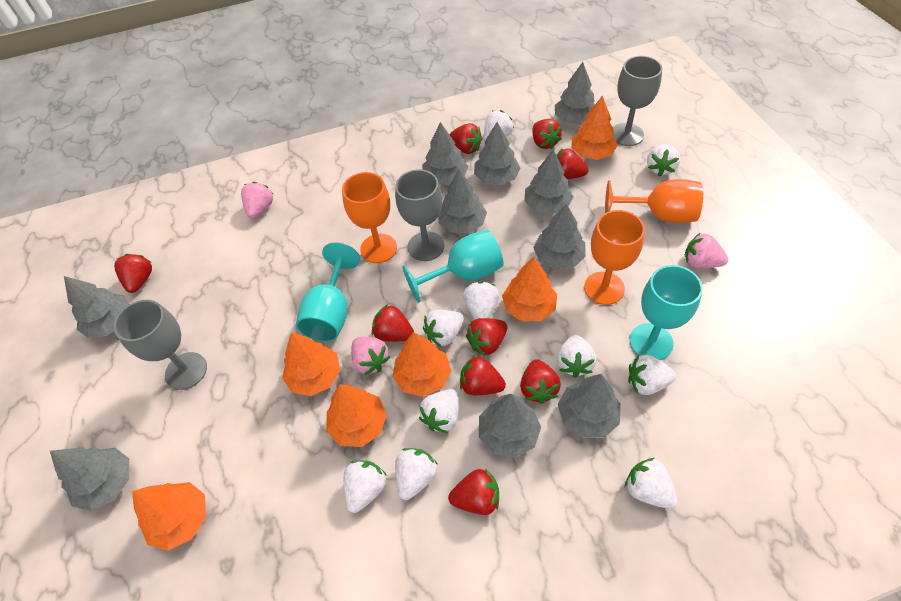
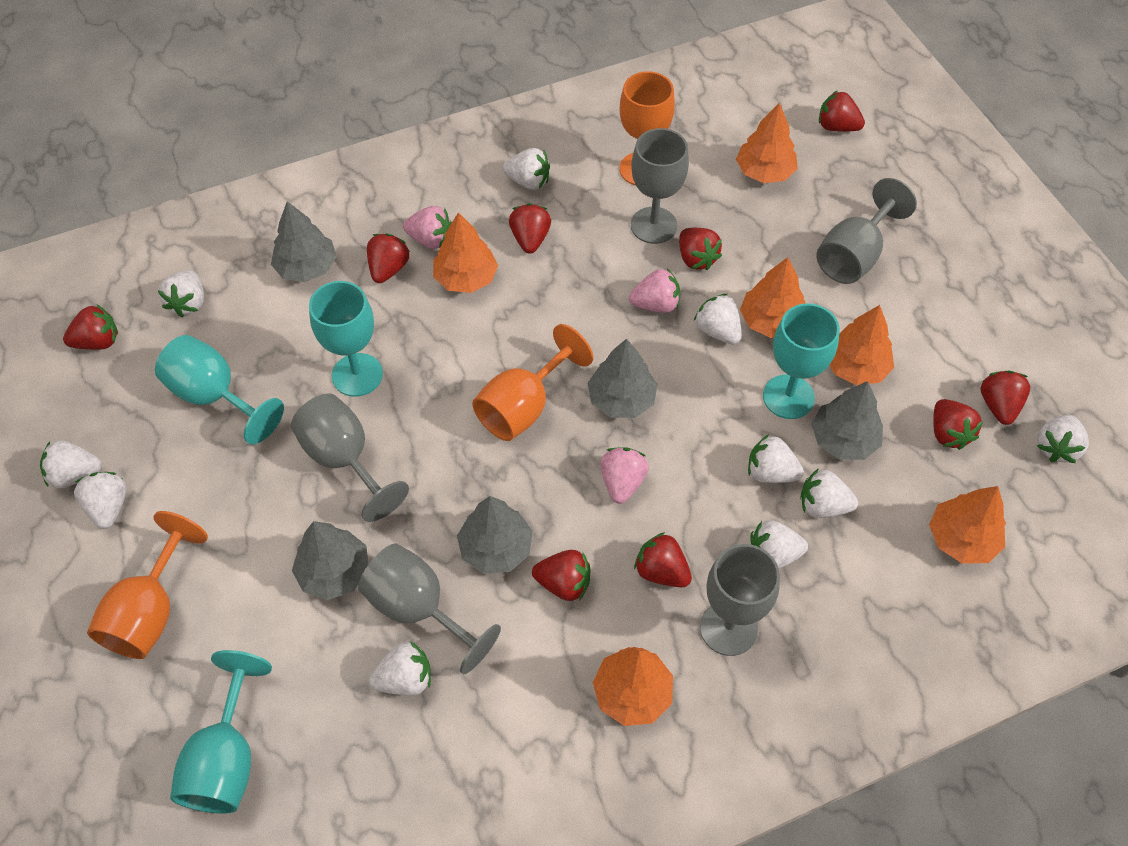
grey goblet: 3 -> 5
grey tree: 10 -> 5
turquoise goblet: 3 -> 4

